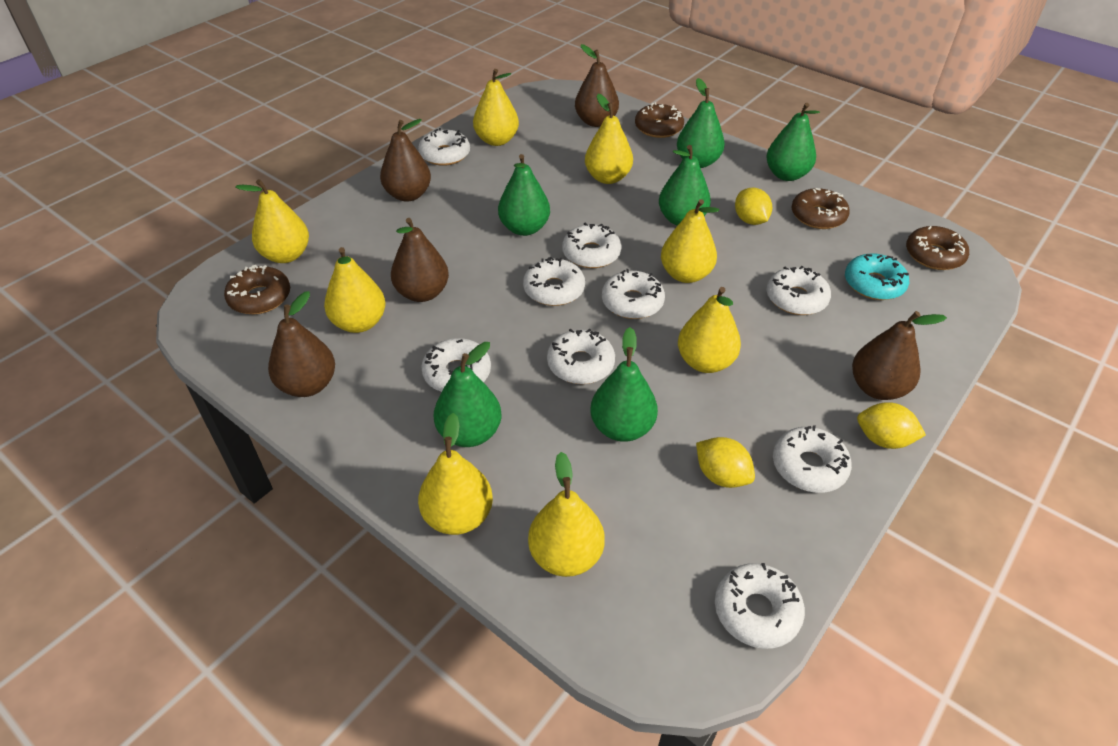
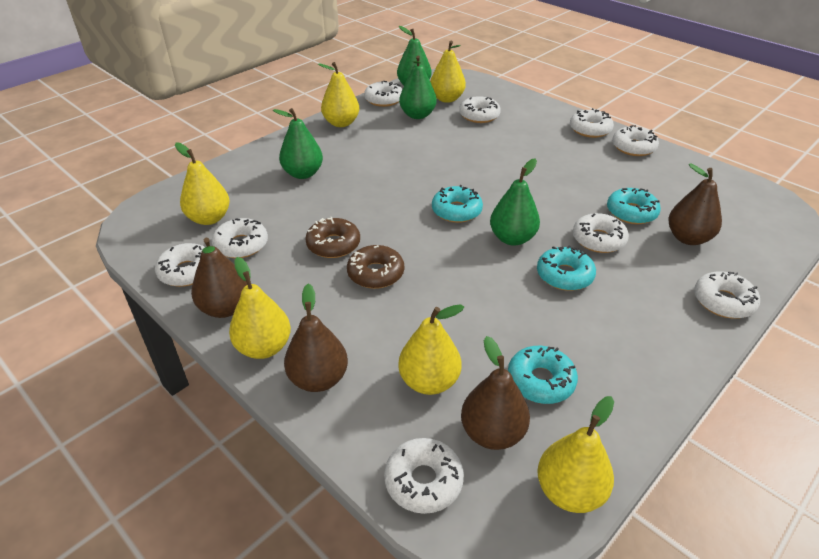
brown donut: 4 -> 2
brown pear: 5 -> 4
green pear: 6 -> 4
turquoise donut: 1 -> 4
yellow lemon: 3 -> 0
yellow pear: 8 -> 6

